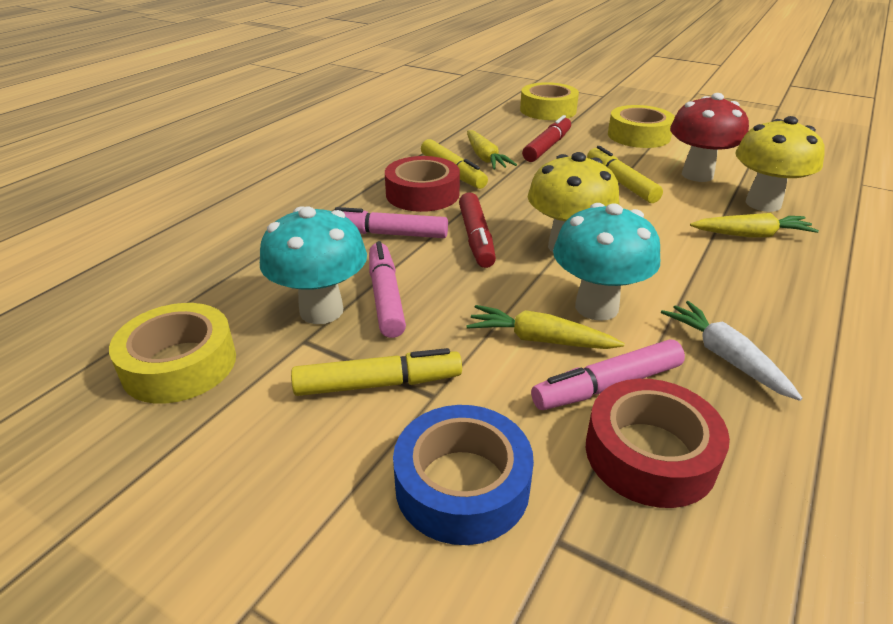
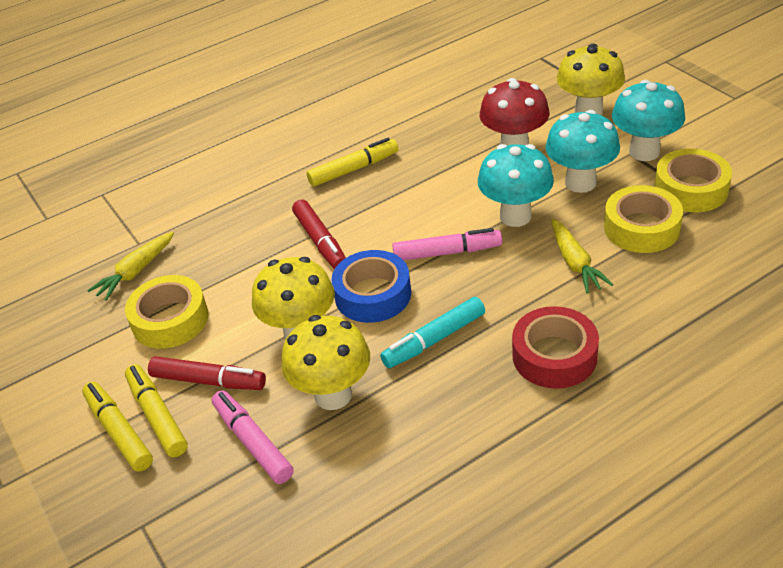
pink marker: 3 -> 2
red tape: 2 -> 1
turquoise marker: 0 -> 1
turquoise mushroom: 2 -> 3
white carrot: 1 -> 0
yellow carrot: 3 -> 2
yellow mushroom: 2 -> 3

